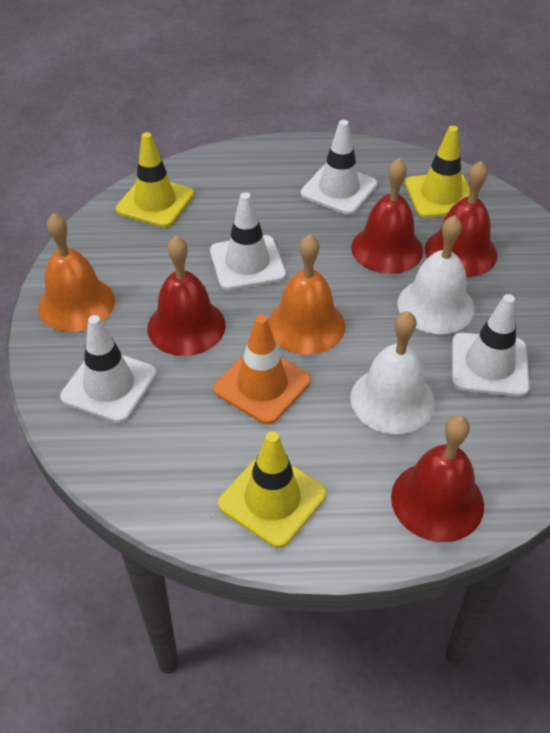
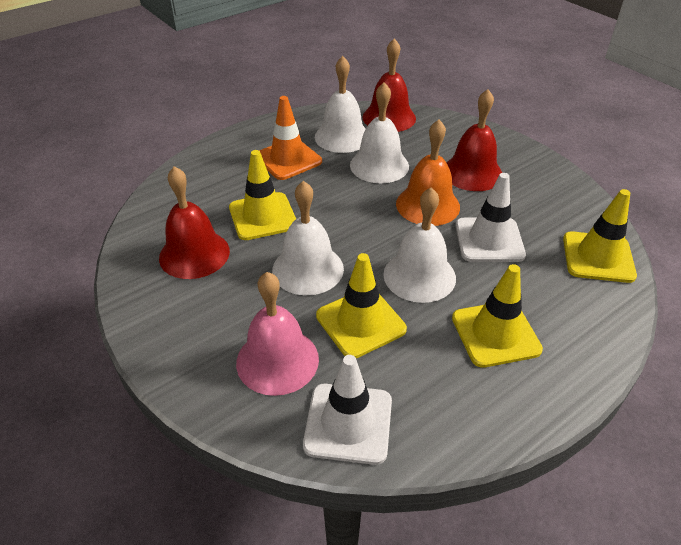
orange bell: 2 -> 1
pink bell: 0 -> 1
red bell: 4 -> 3
white bell: 2 -> 4
white traffic cone: 4 -> 2
yellow traffic cone: 3 -> 4

